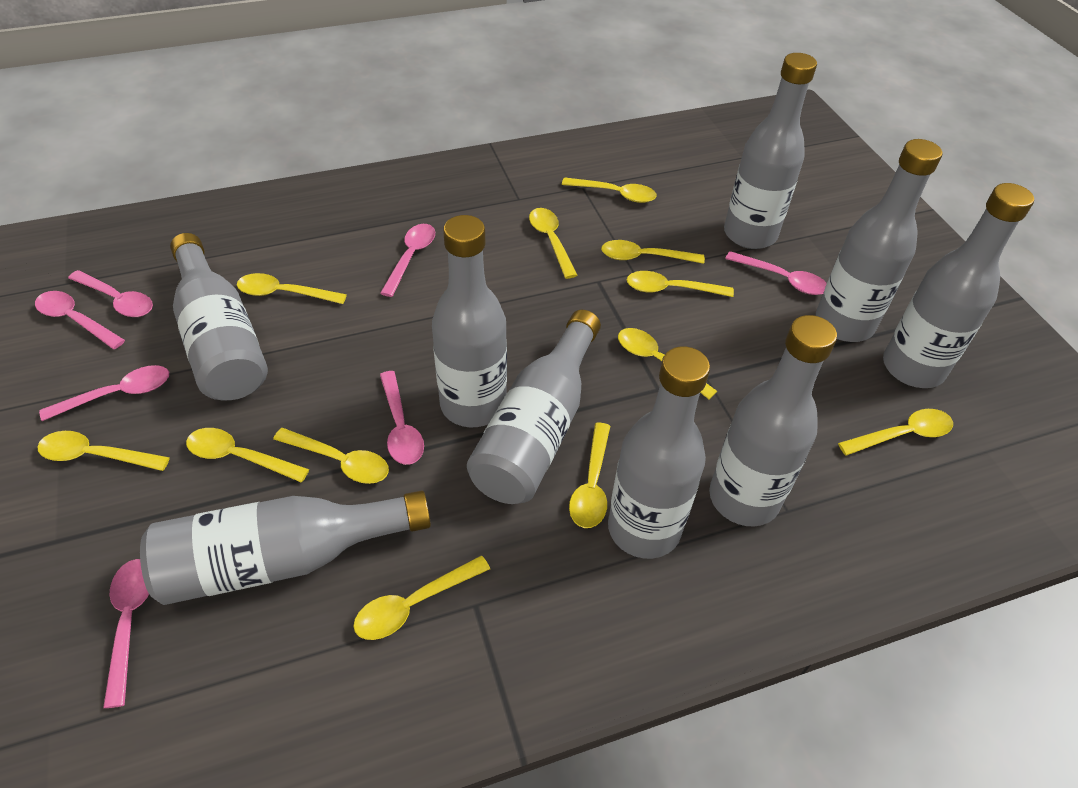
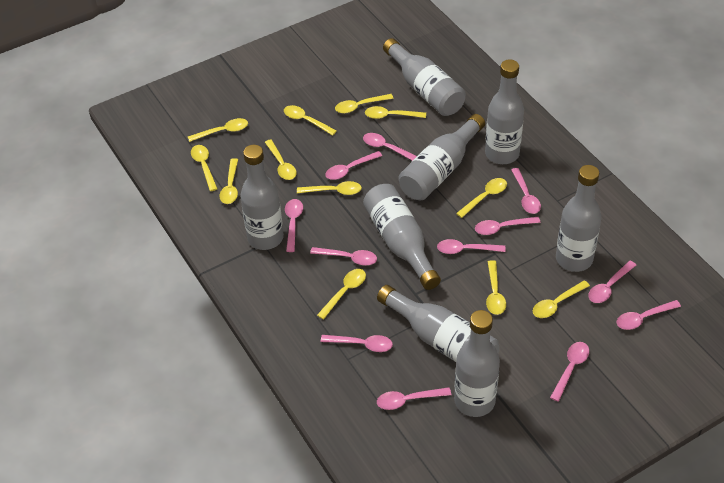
grey bottle: 9 -> 8
pink spoon: 7 -> 12

